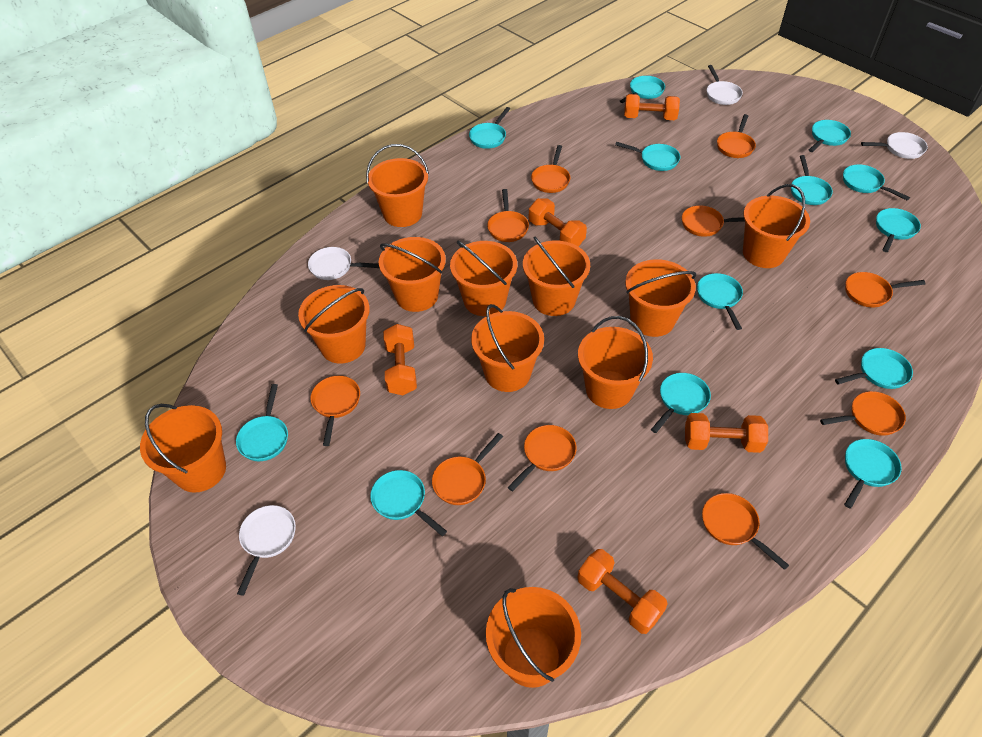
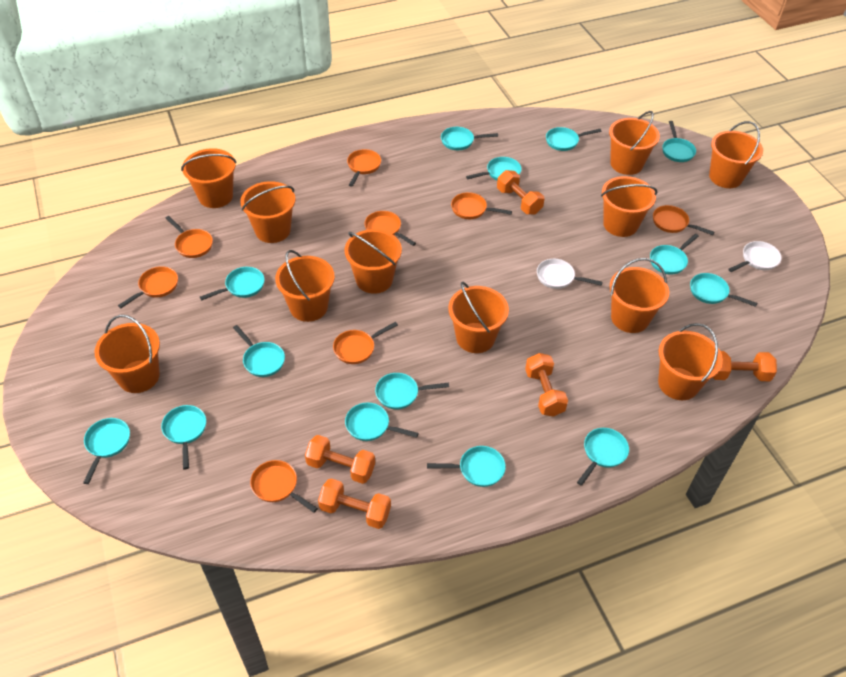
orange pan: 10 -> 8
turquoise pan: 13 -> 14
white pan: 4 -> 2

